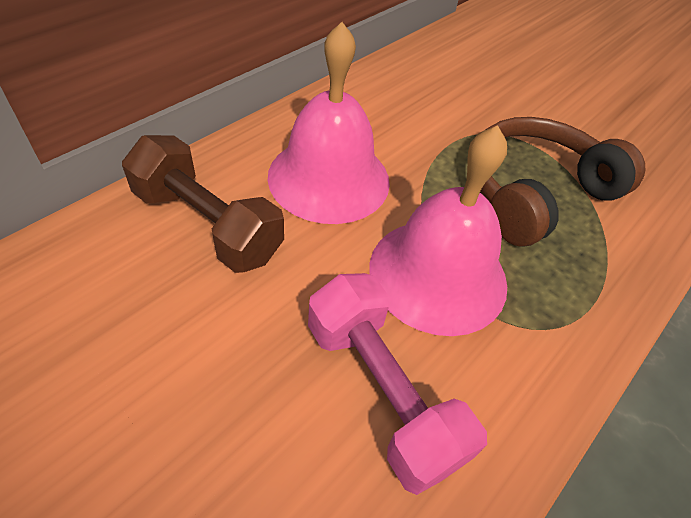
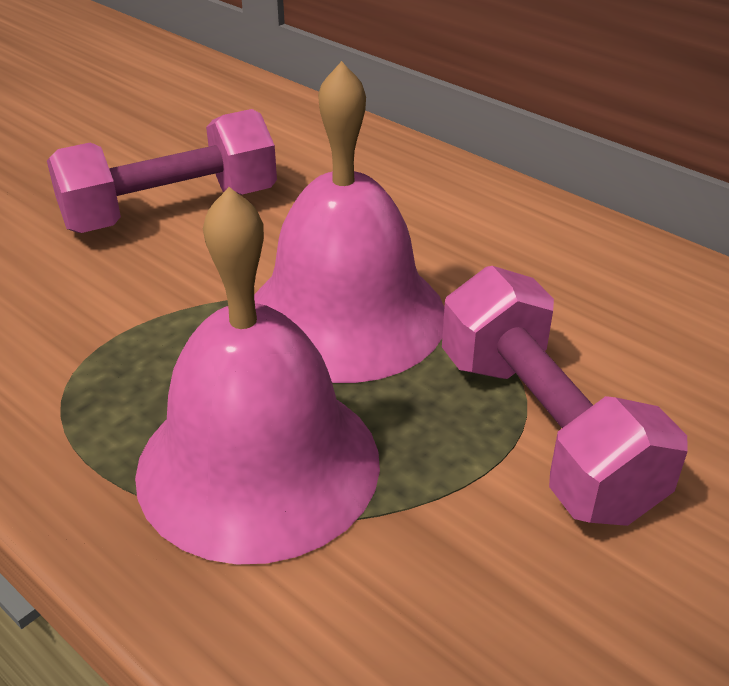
brown dumbbell: 1 -> 0
brown headphones: 1 -> 0
pink dumbbell: 1 -> 2

